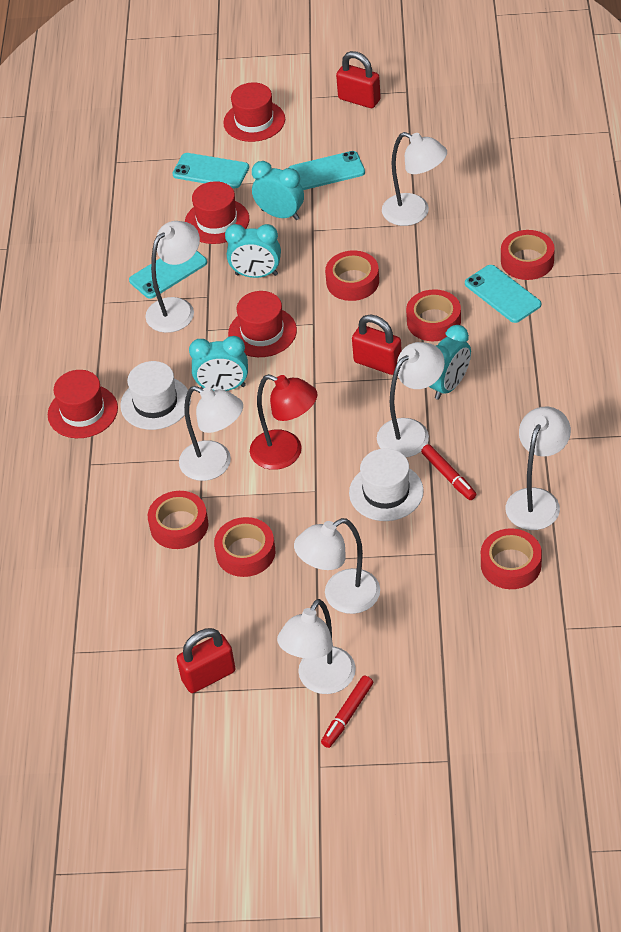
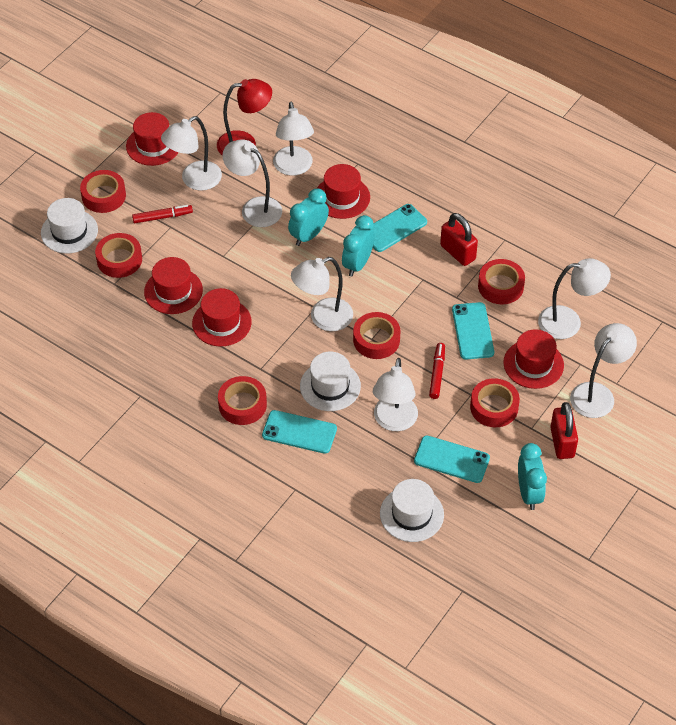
red hat: 4 -> 5
red padlock: 3 -> 2
turquoise clock: 4 -> 3
white hat: 2 -> 3

